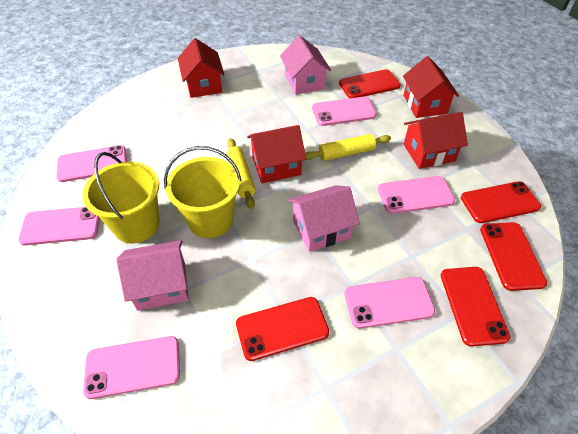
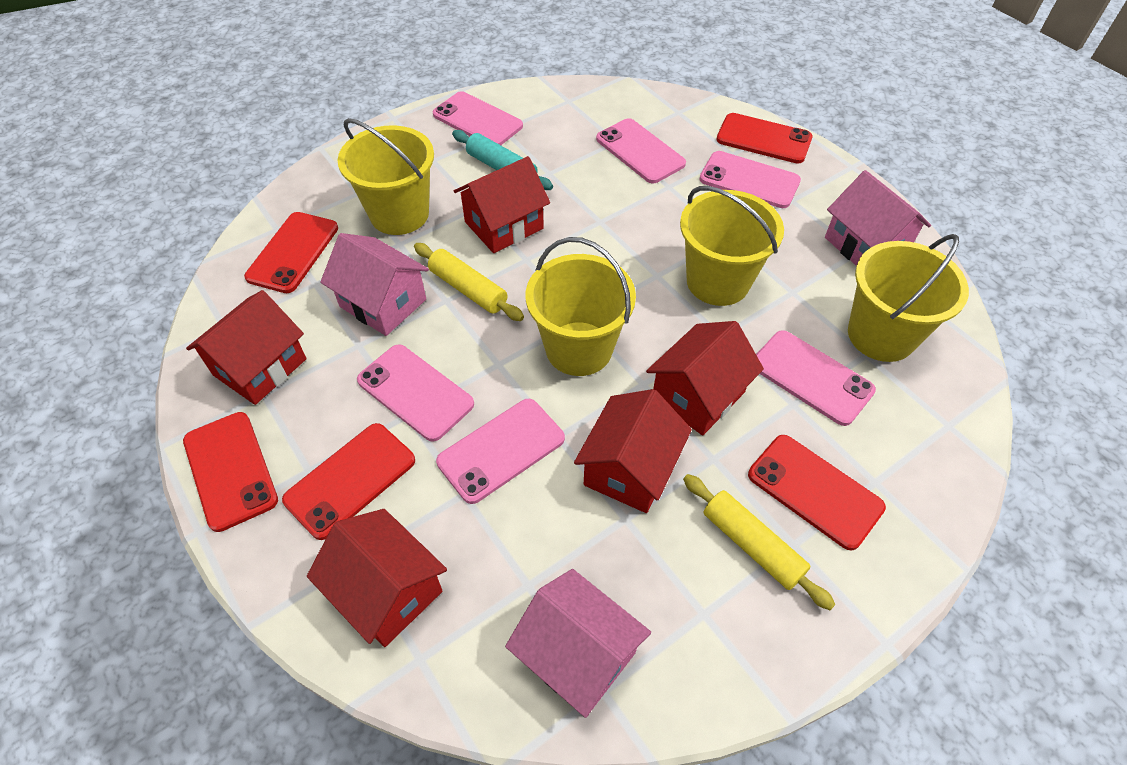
red house: 4 -> 5
turquoise rolling pin: 0 -> 1
yellow bucket: 2 -> 4

